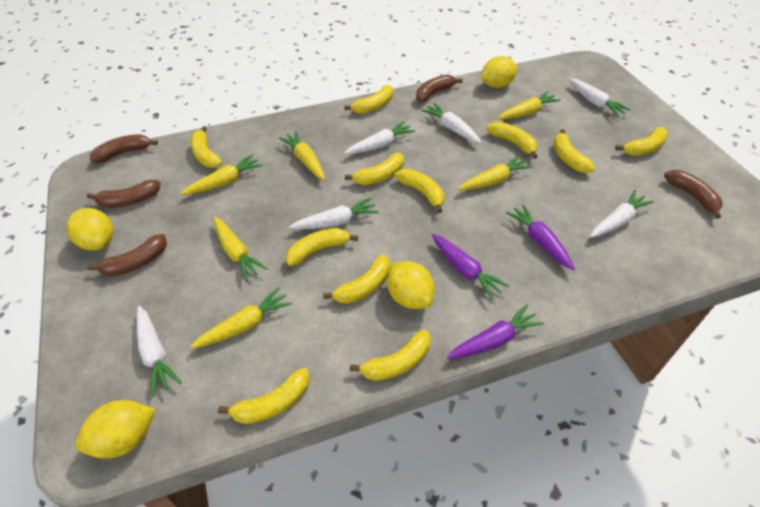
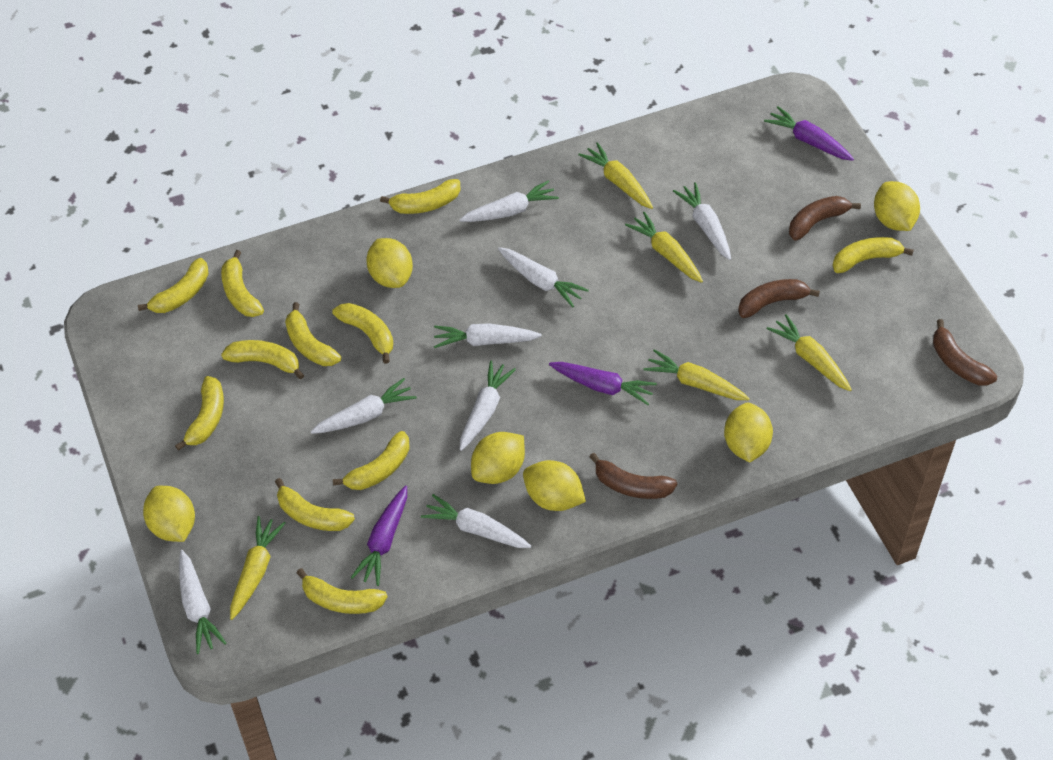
brown banana: 5 -> 4
white carrot: 6 -> 8
yellow carrot: 6 -> 5
yellow lemon: 4 -> 6

